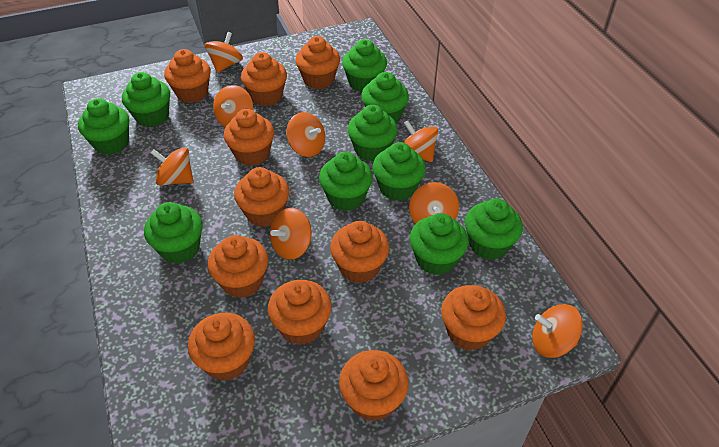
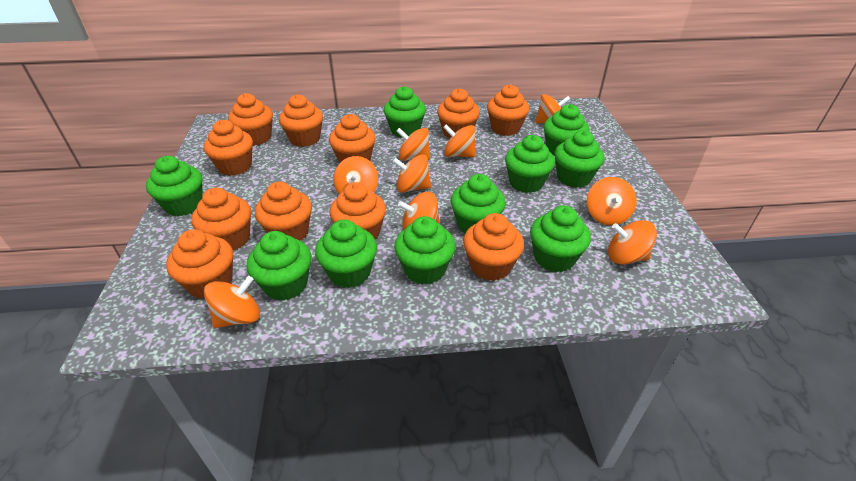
orange spinning top: 8 -> 9

